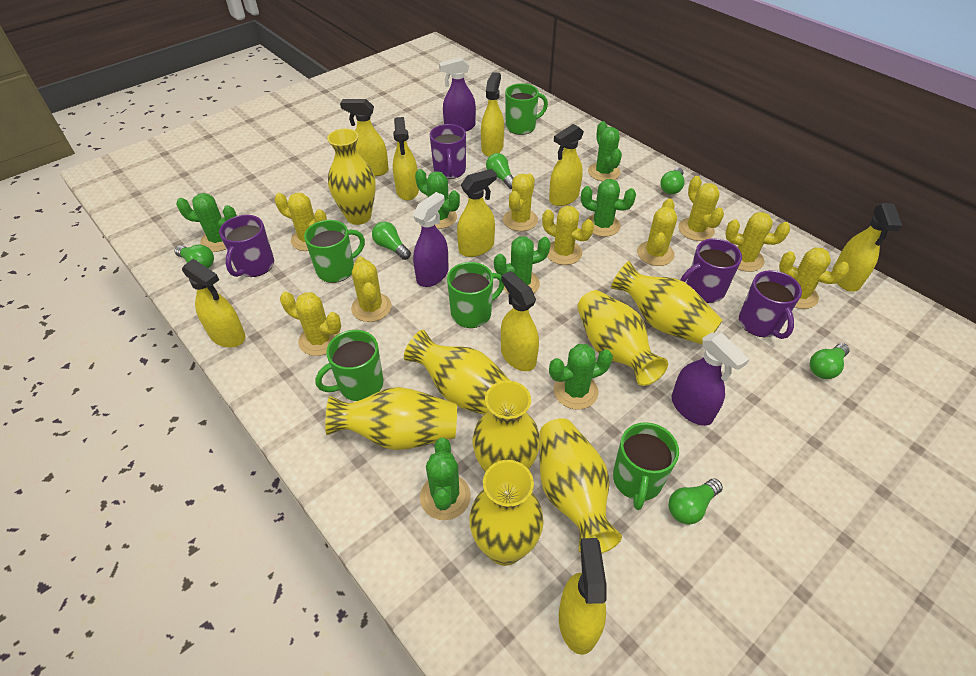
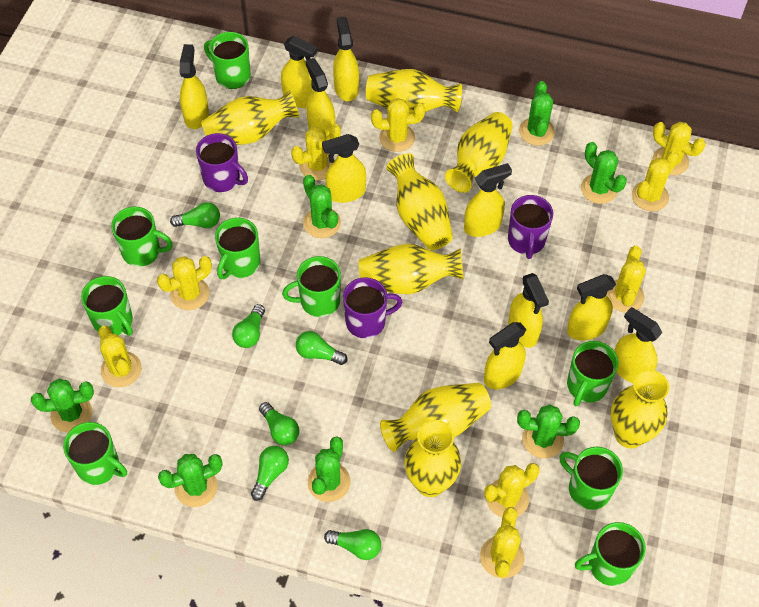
green mug: 5 -> 9
purple mug: 4 -> 3
purple spray bottle: 3 -> 0
yellow spray bottle: 9 -> 10

